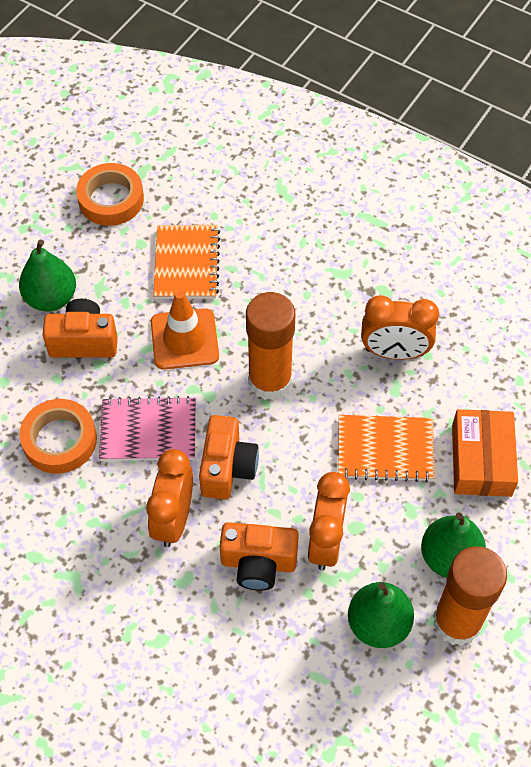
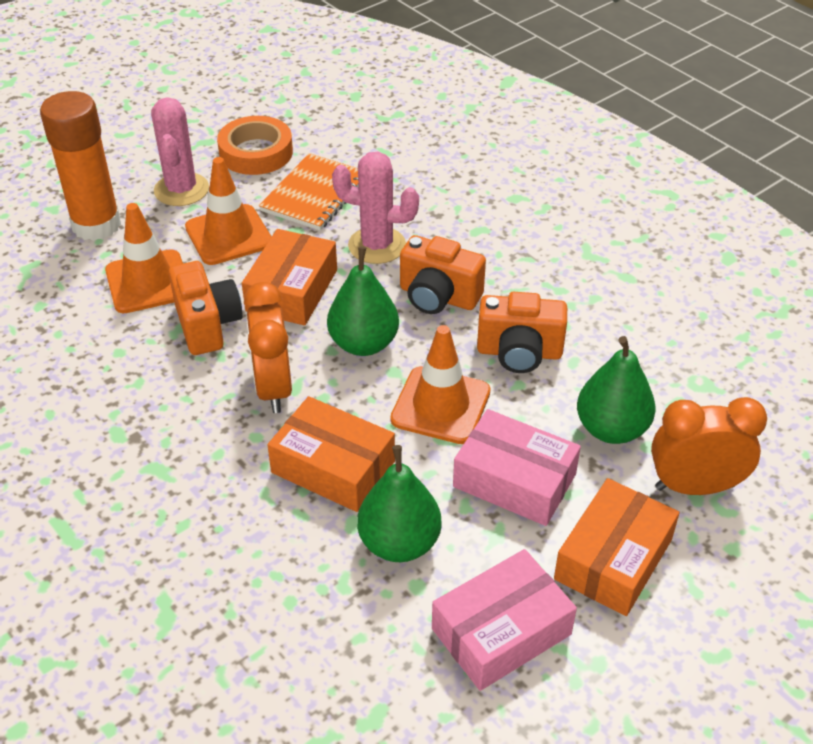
orange box: 1 -> 3
orange clock: 3 -> 2
orange glue stick: 2 -> 1
orange notebook: 2 -> 1
orange tape: 2 -> 1
orange traffic cone: 1 -> 3
pink box: 0 -> 2
pink cactus: 0 -> 2
pink notebook: 1 -> 0

